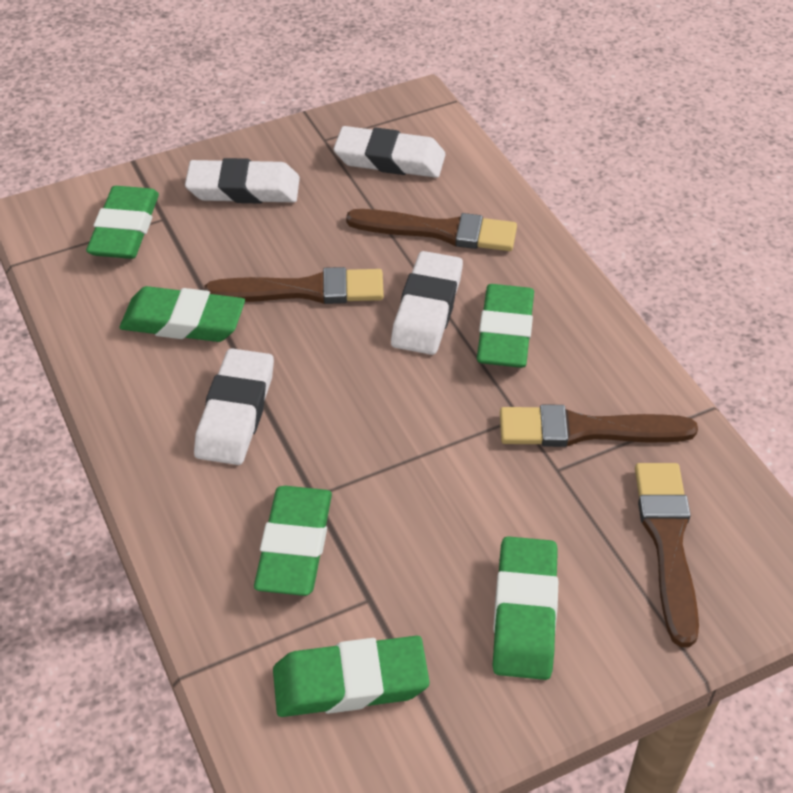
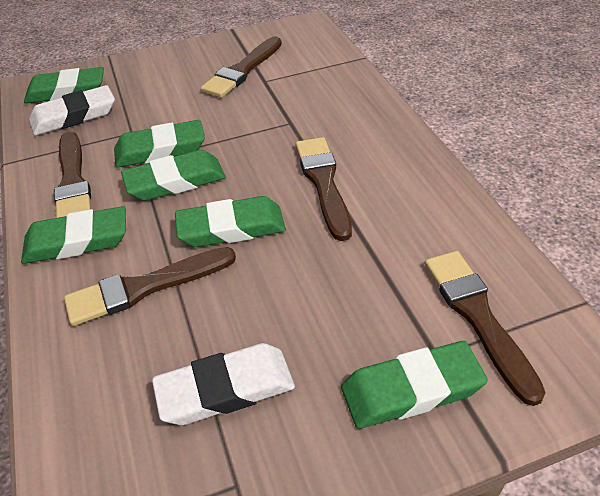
brown brush: 4 -> 5
white eraser: 4 -> 2

